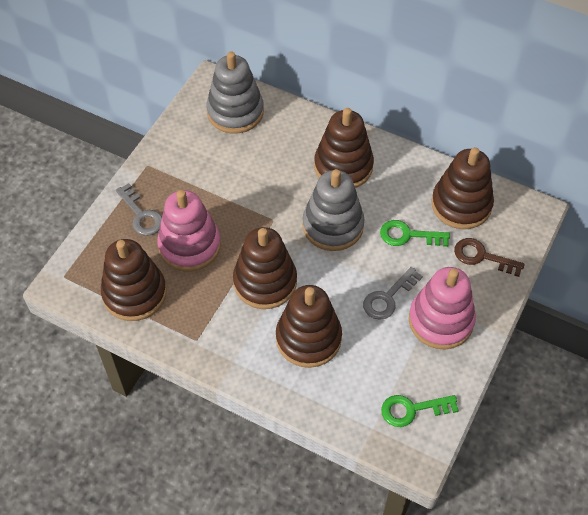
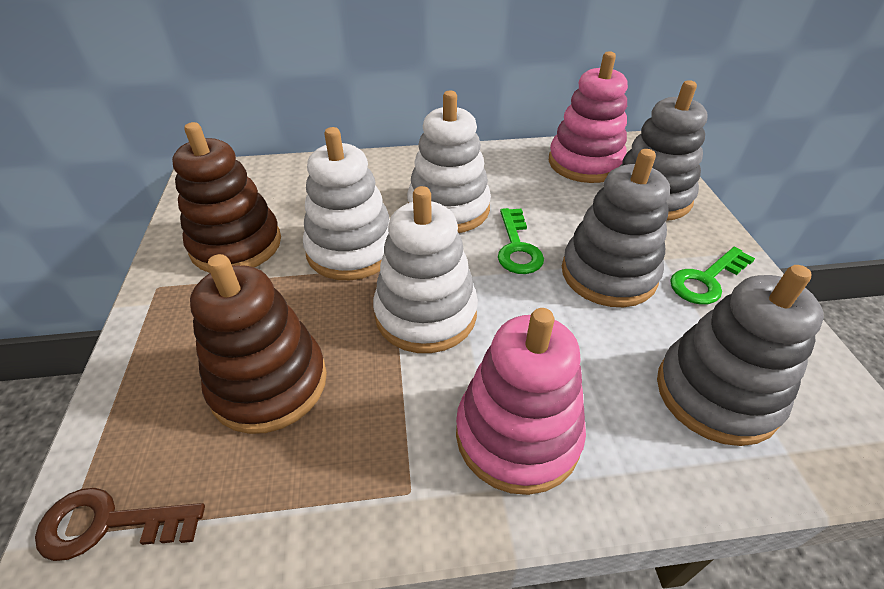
brown stacking toy: 5 -> 2
grey key: 2 -> 0
grey stacking toy: 2 -> 3
white stacking toy: 0 -> 3

